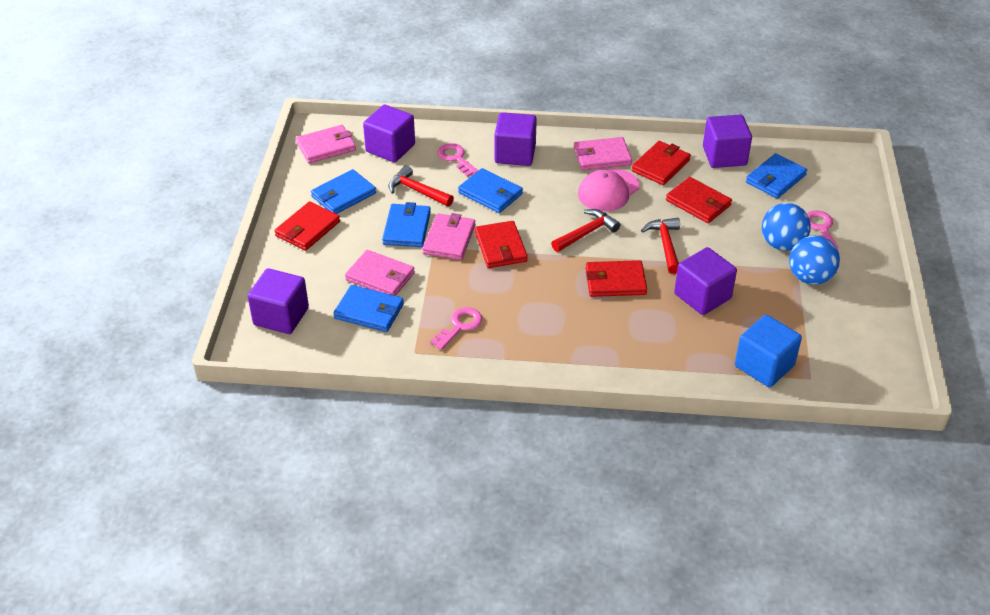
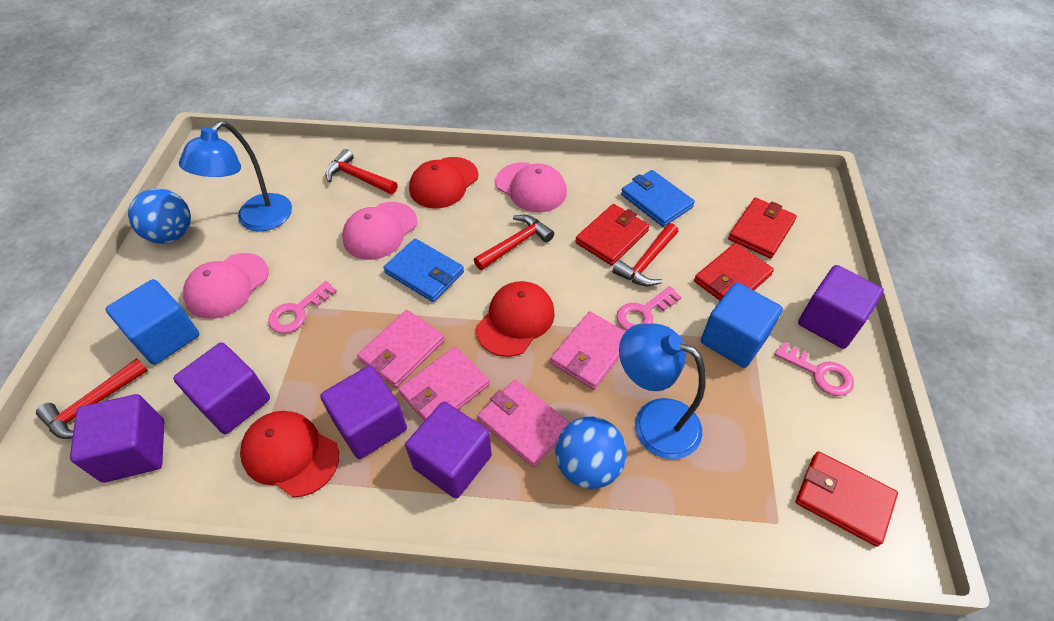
blue cube: 1 -> 2
blue lamp: 0 -> 2
blue wallet: 5 -> 2
pink cap: 1 -> 3
red cap: 0 -> 3
red hammer: 3 -> 4
red wallet: 5 -> 4

